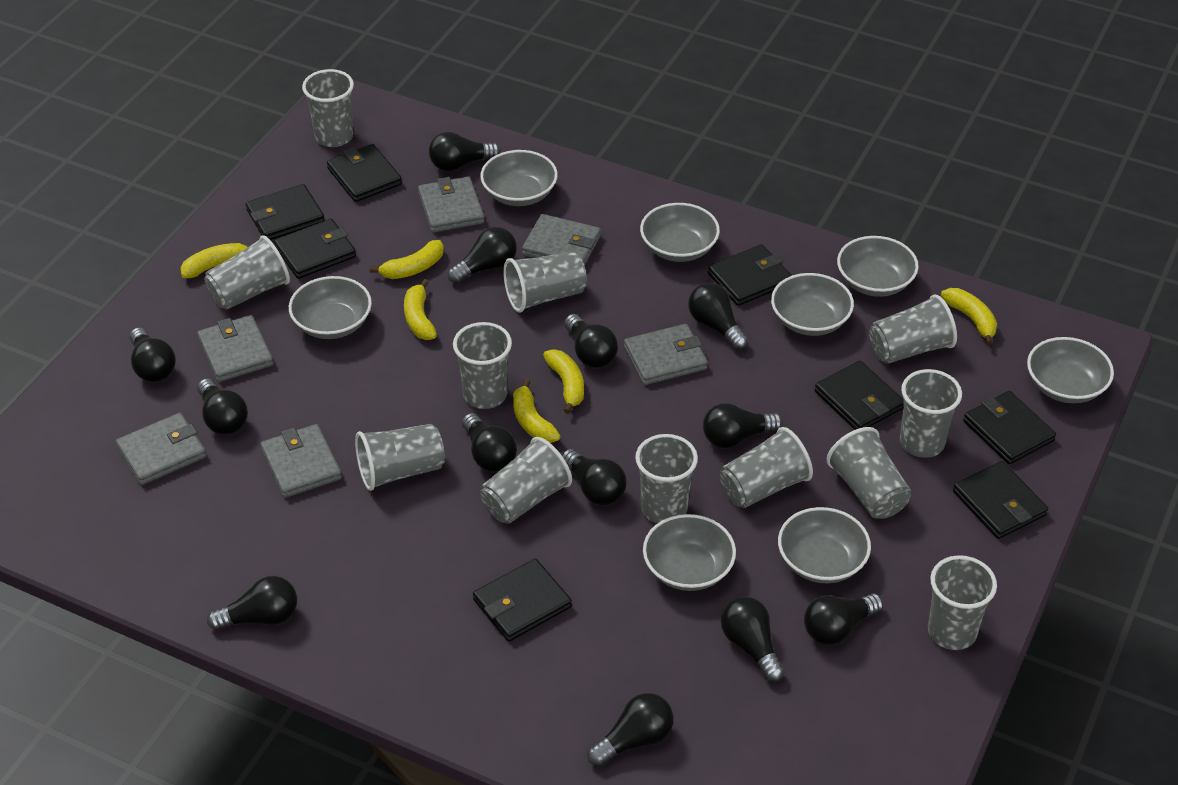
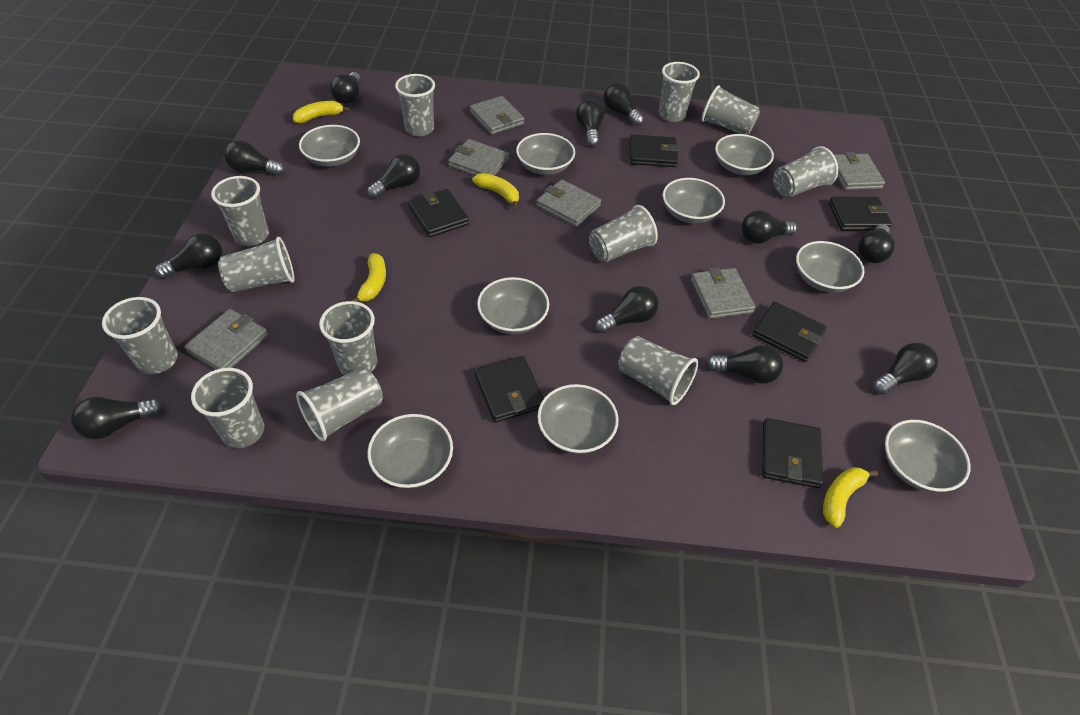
black light bulb: 13 -> 12
black wallet: 8 -> 6
grey bowl: 8 -> 9
yellow banana: 6 -> 4

